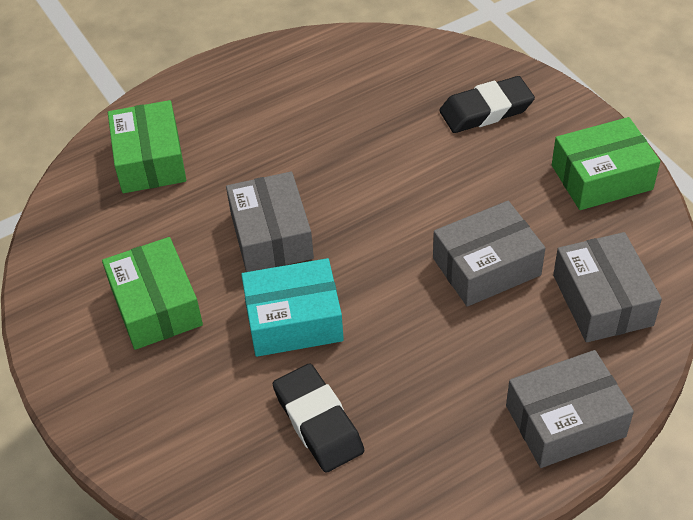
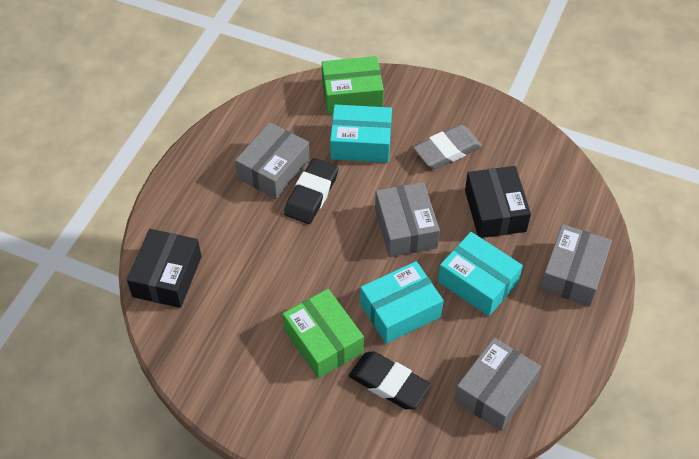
black box: 0 -> 2
green box: 3 -> 2
grey eraser: 0 -> 1
turquoise box: 1 -> 3

